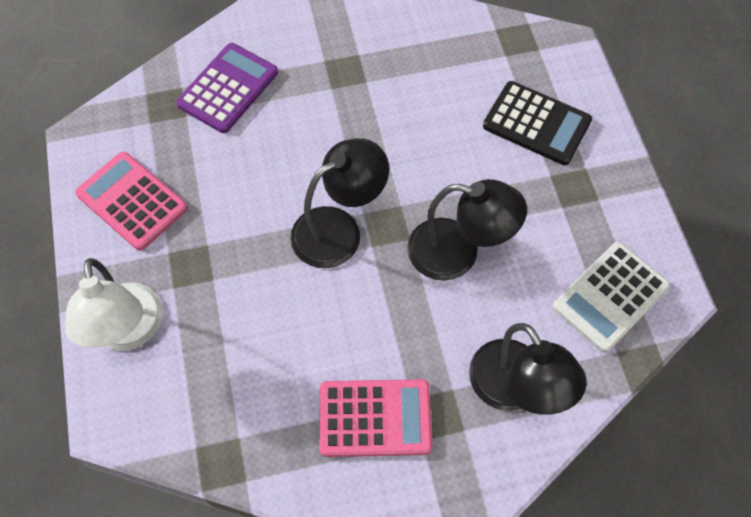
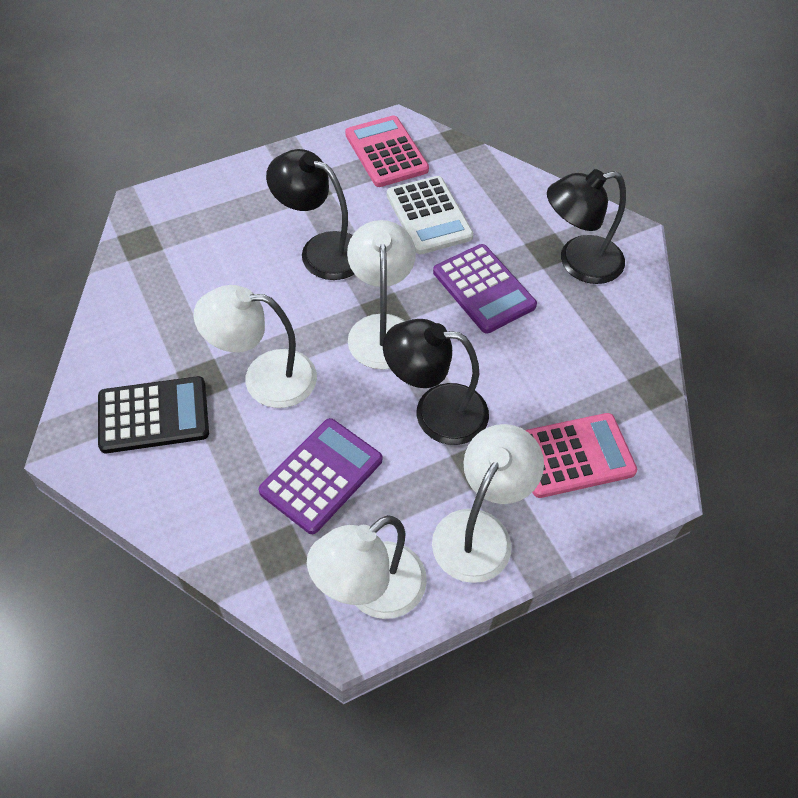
purple calculator: 1 -> 2
white lamp: 1 -> 4

